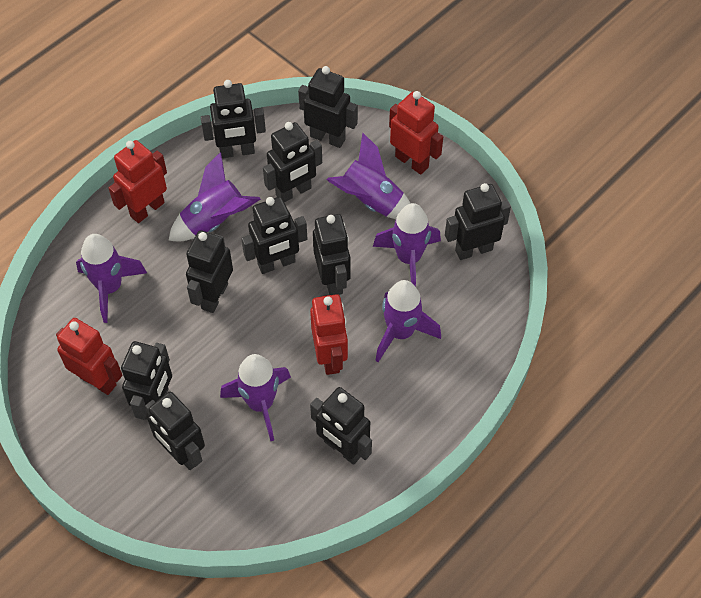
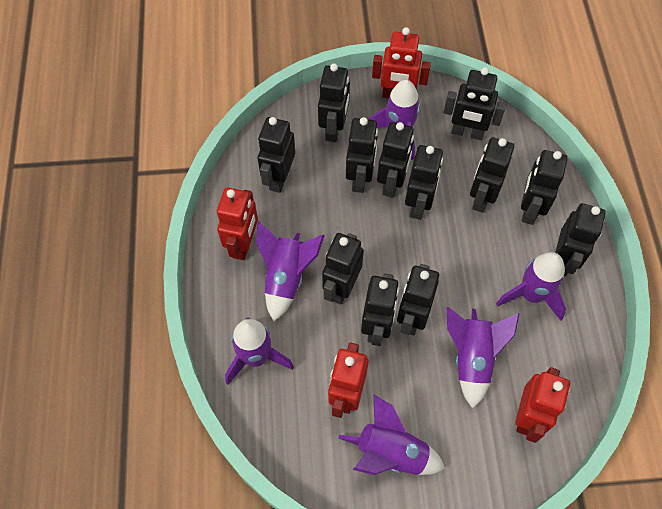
black robot: 10 -> 12

